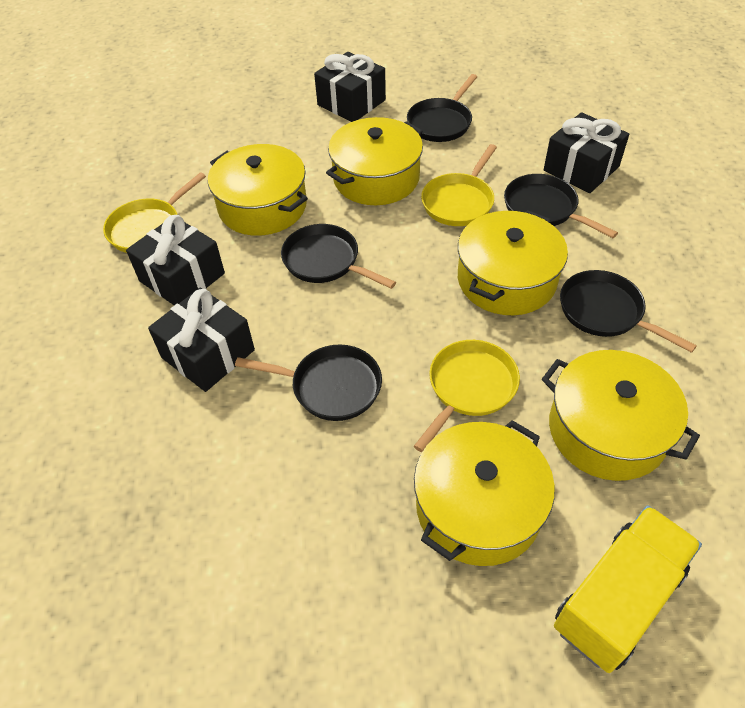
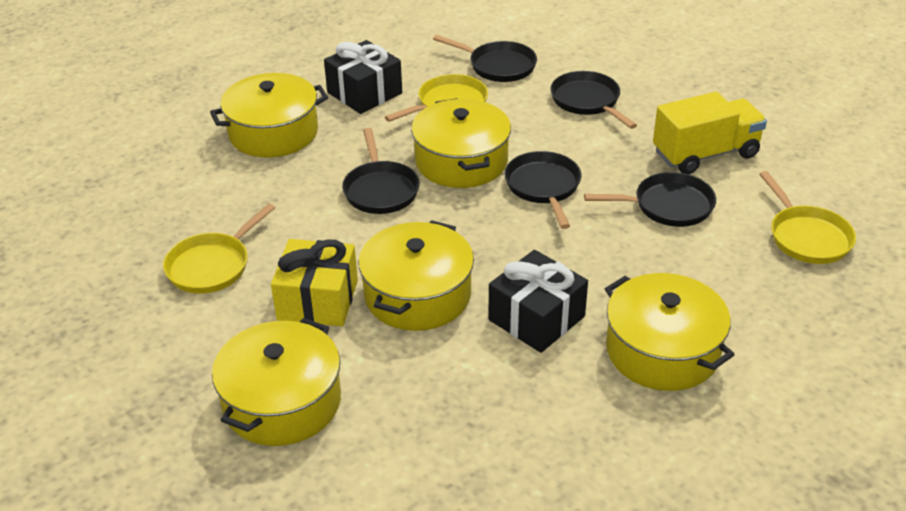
black gift: 4 -> 2
yellow gift: 0 -> 1

